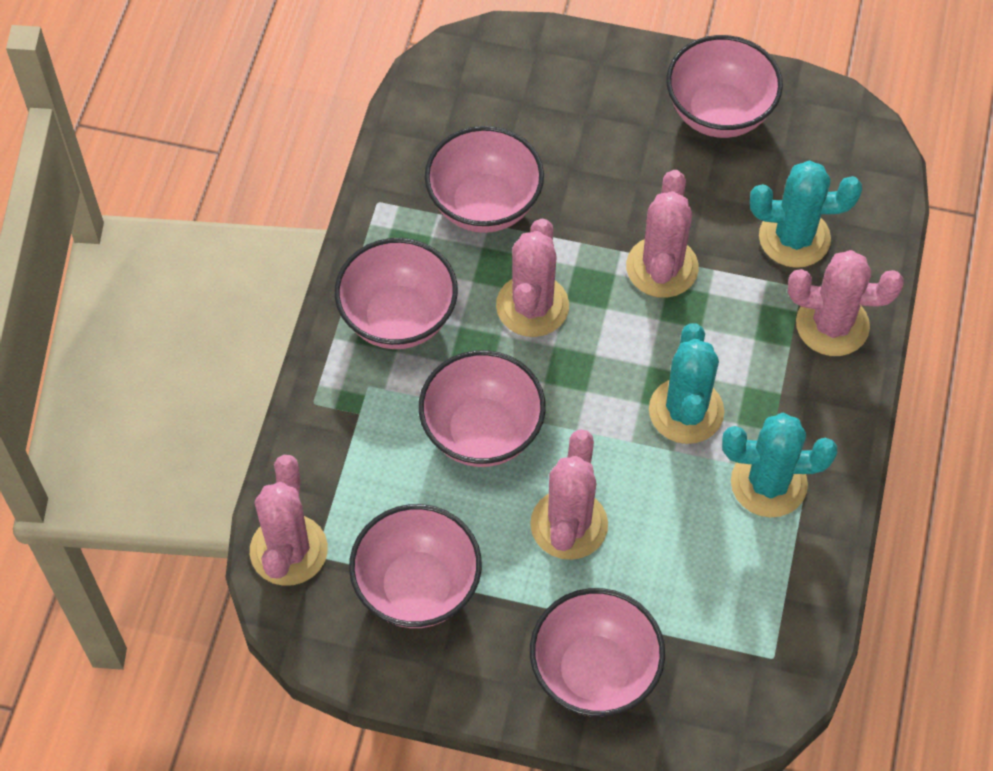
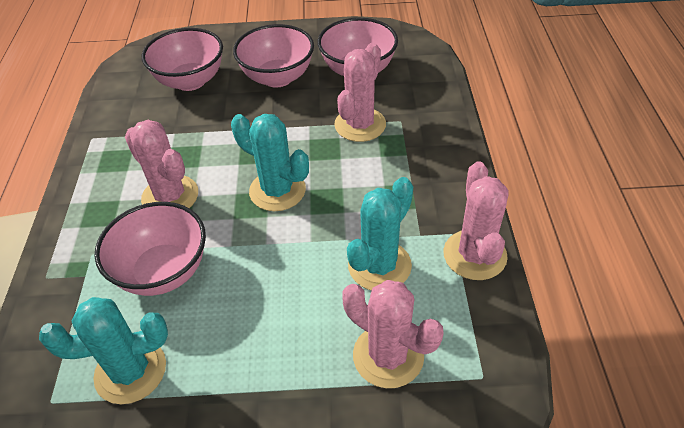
pink bowl: 6 -> 4
pink cactus: 5 -> 4

